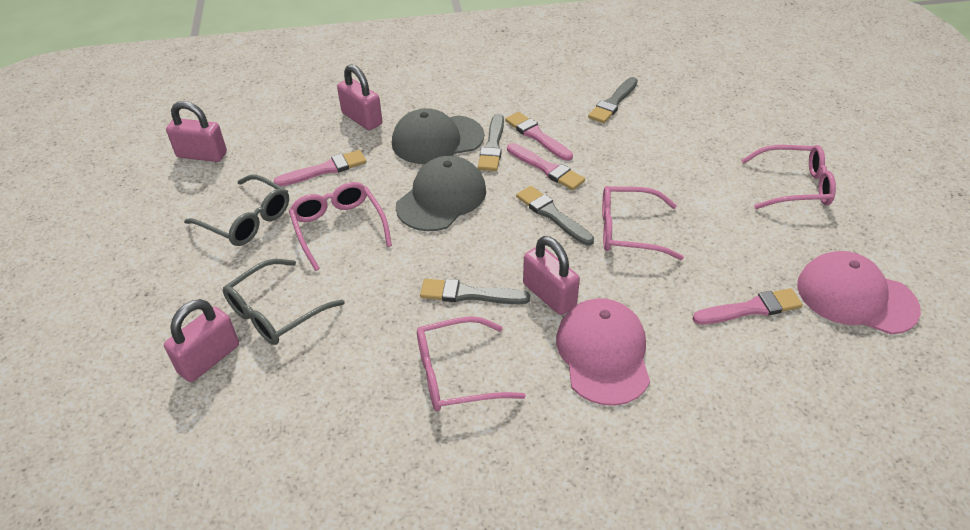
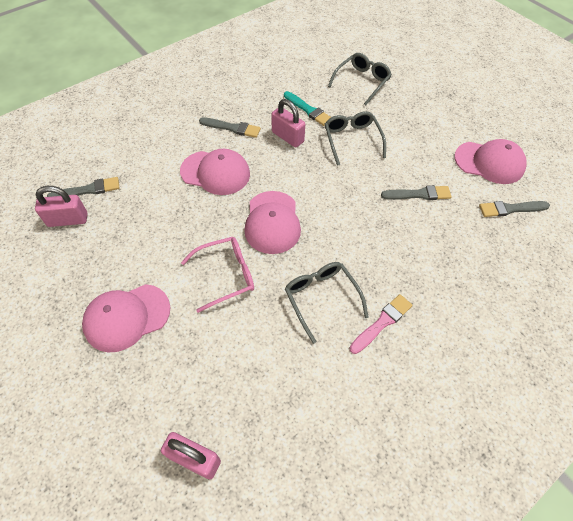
grey cap: 2 -> 0
grey glasses: 2 -> 3
pink brush: 4 -> 1
pink cap: 2 -> 4
pink glasses: 4 -> 1
pink padlock: 4 -> 3
turquoise brush: 0 -> 1

